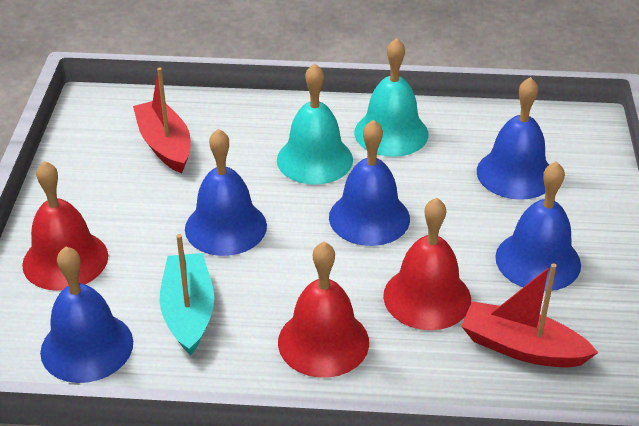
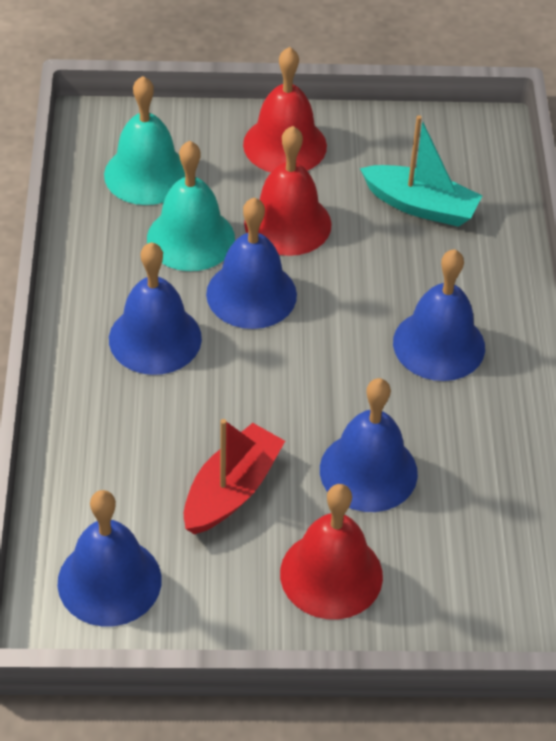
red boat: 2 -> 1

